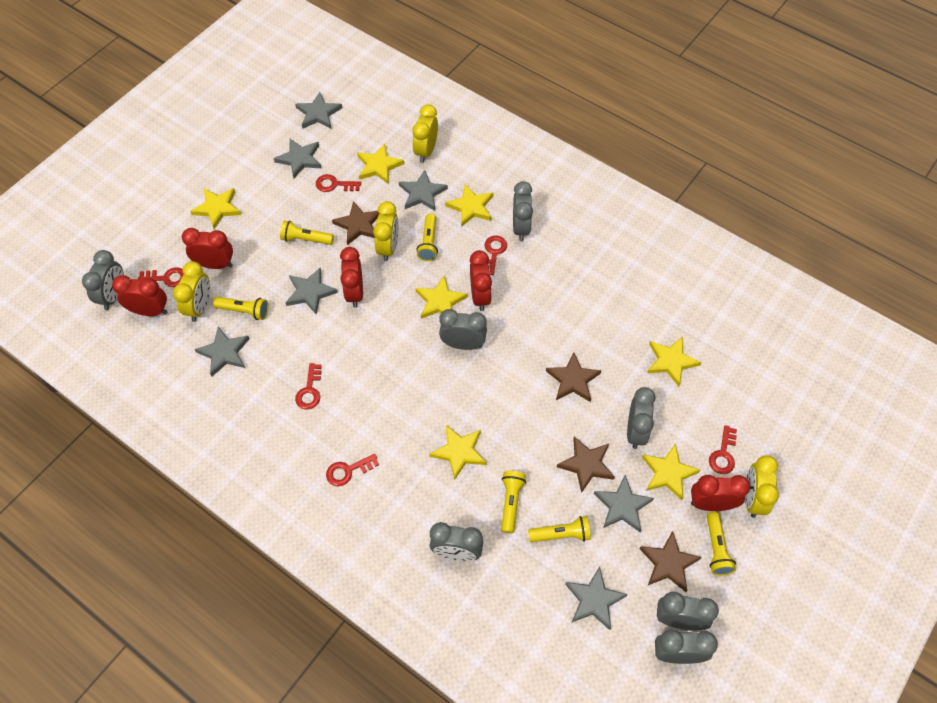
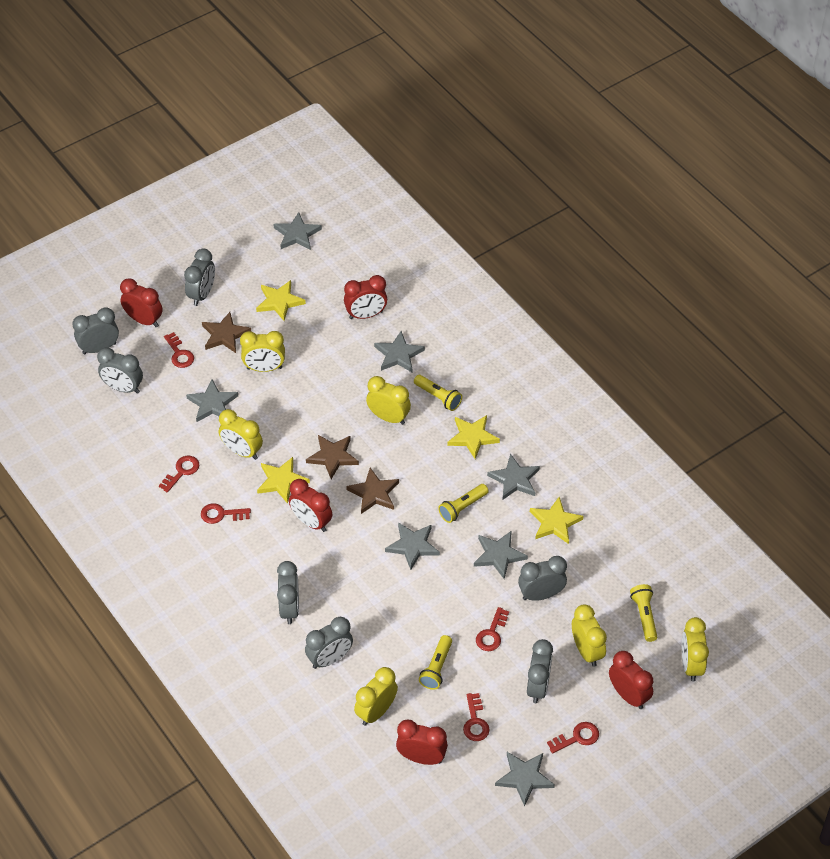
brown star: 4 -> 3
yellow clock: 4 -> 6
yellow flashlight: 6 -> 4
yellow star: 7 -> 4

